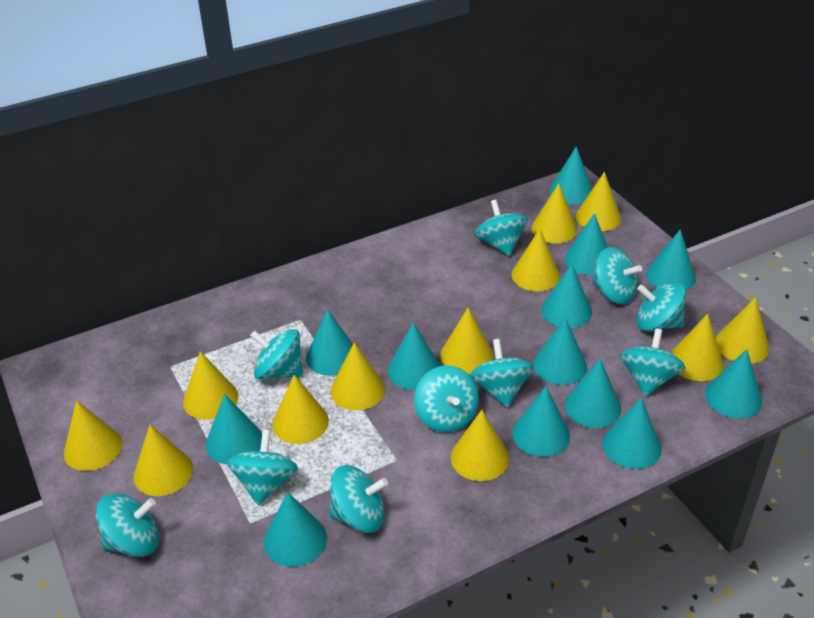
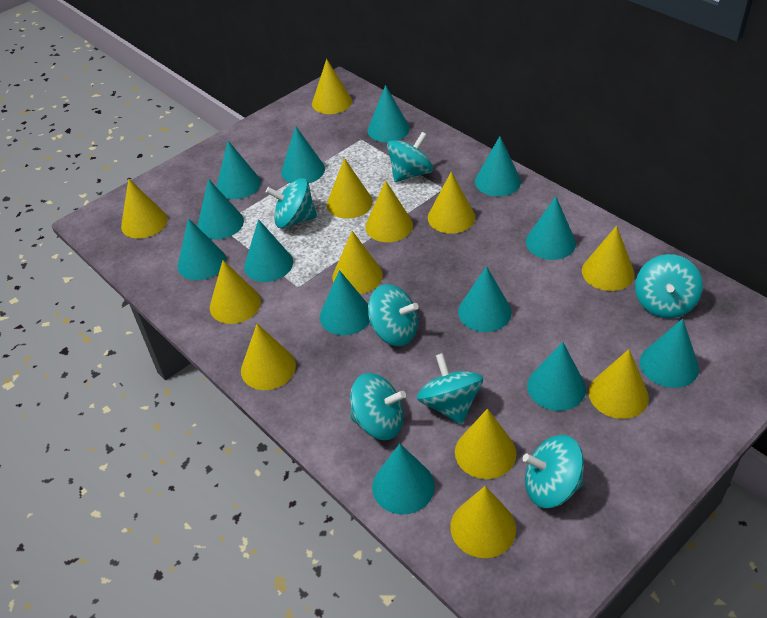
turquoise spinning top: 10 -> 7

